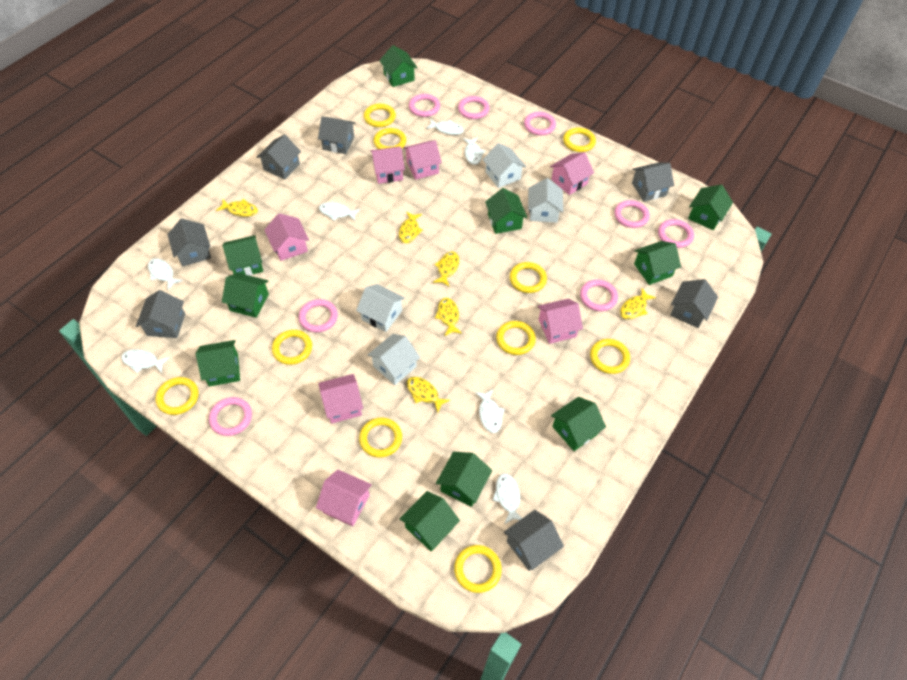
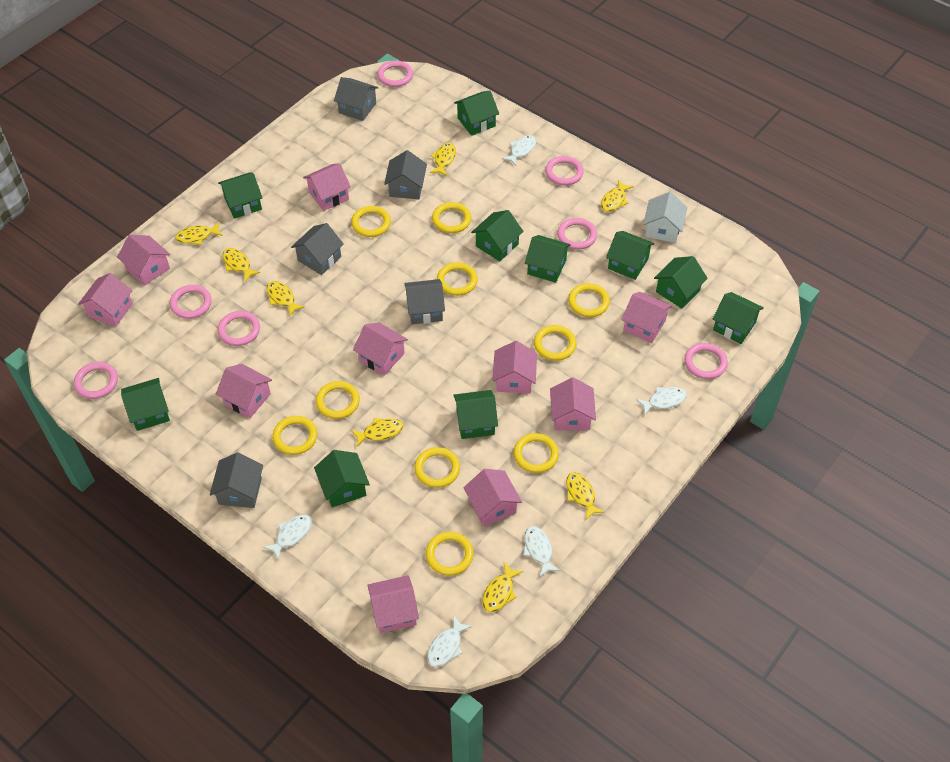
grey house: 7 -> 5
pink house: 7 -> 10
pink ring: 8 -> 7
white fish: 7 -> 5
white house: 4 -> 1
yellow fish: 6 -> 8

